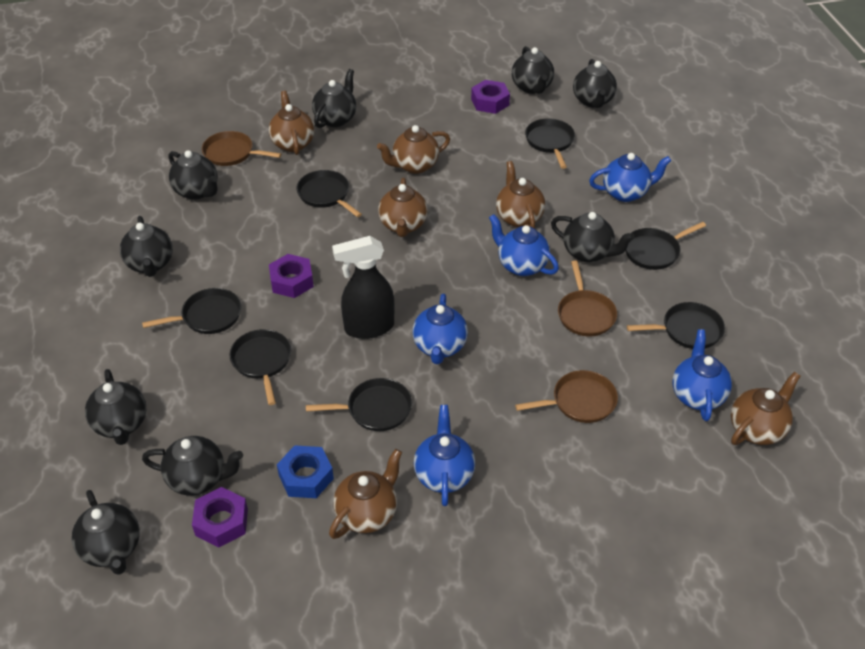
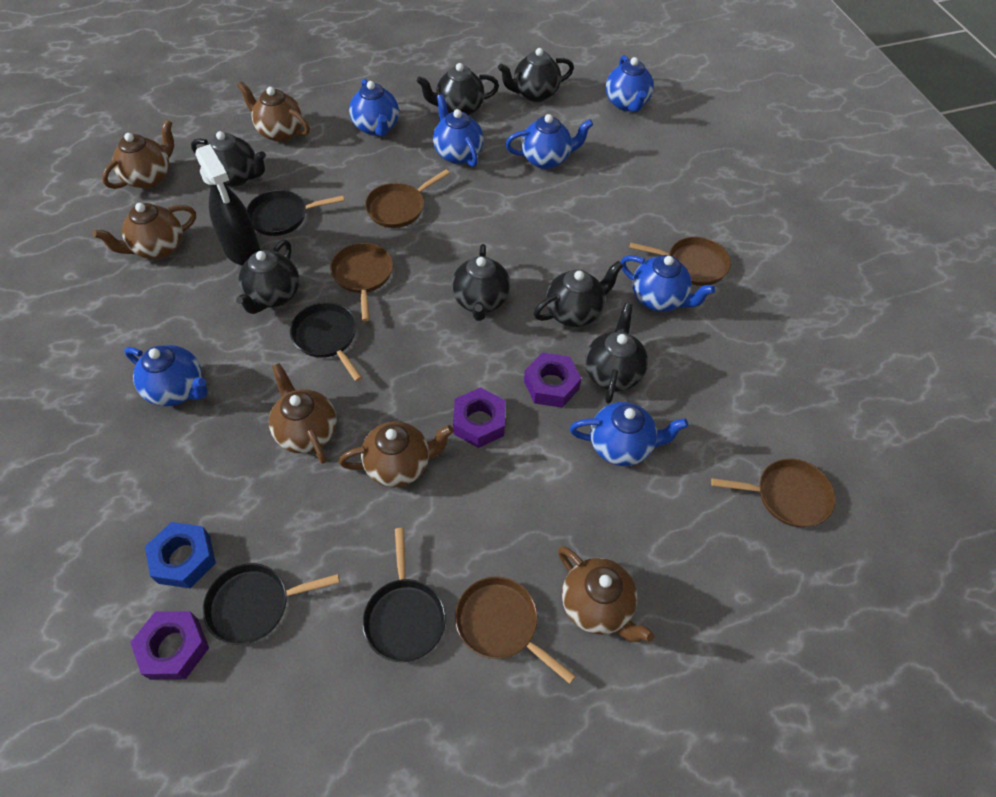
black pan: 7 -> 4
black teapot: 9 -> 7
blue teapot: 5 -> 7
brown pan: 3 -> 5

